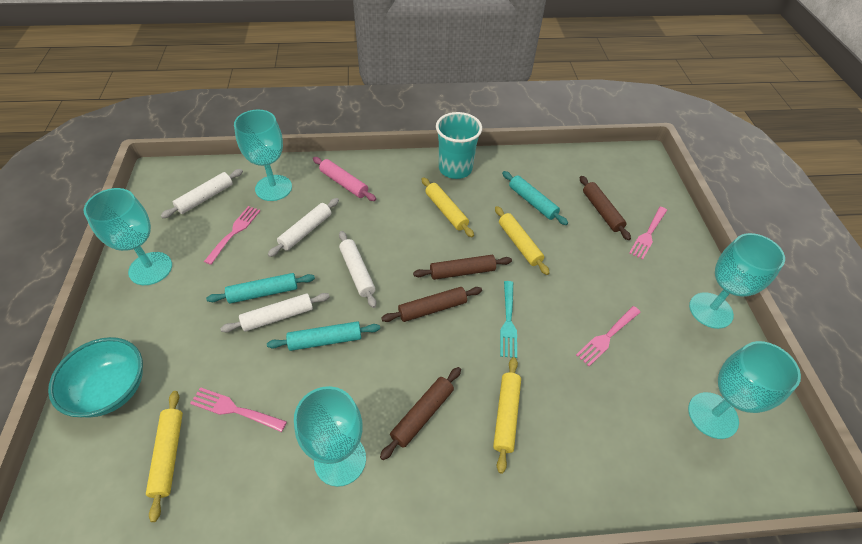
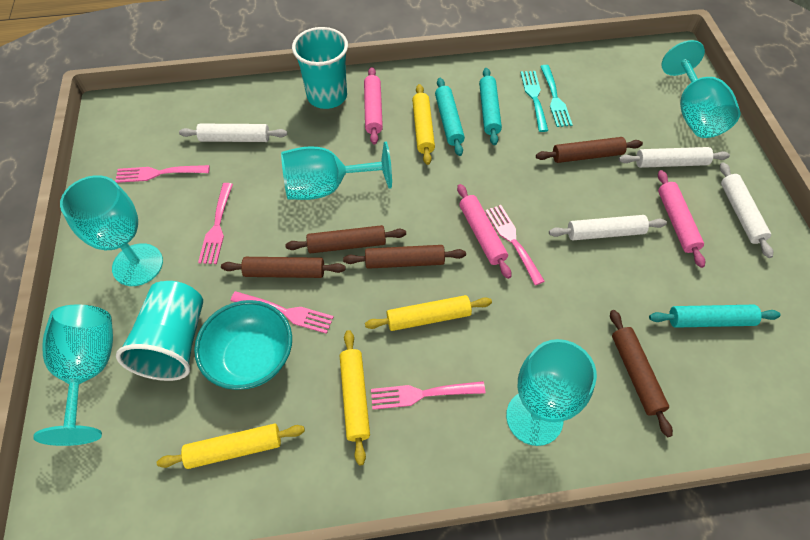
brown rolling pin: 4 -> 5
pink fork: 4 -> 5
pink rolling pin: 1 -> 3
turquoise cup: 1 -> 2
turquoise fork: 1 -> 2

